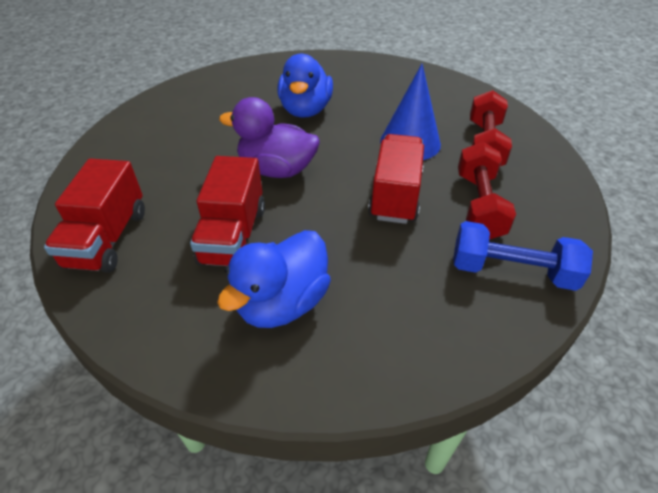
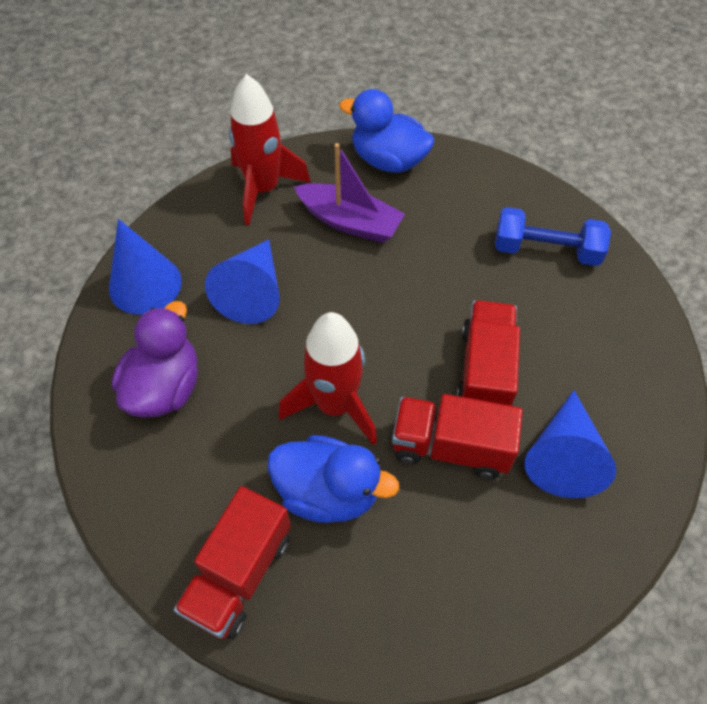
blue cone: 1 -> 3
purple boat: 0 -> 1
red dumbbell: 2 -> 0
red rocket: 0 -> 2

